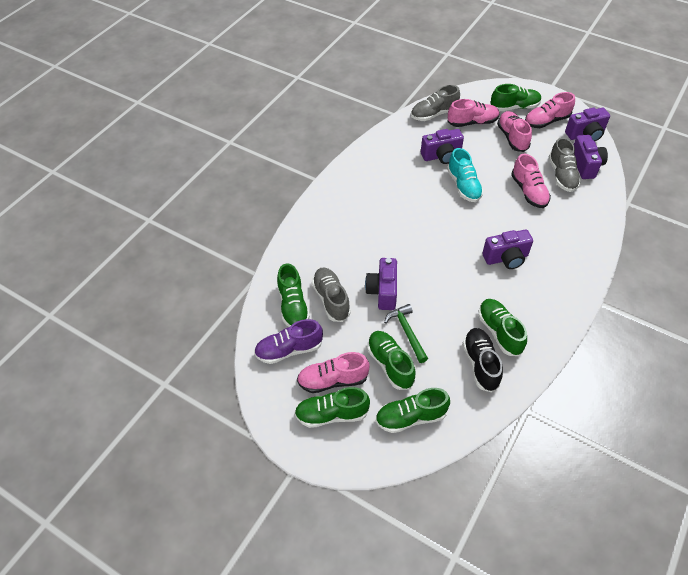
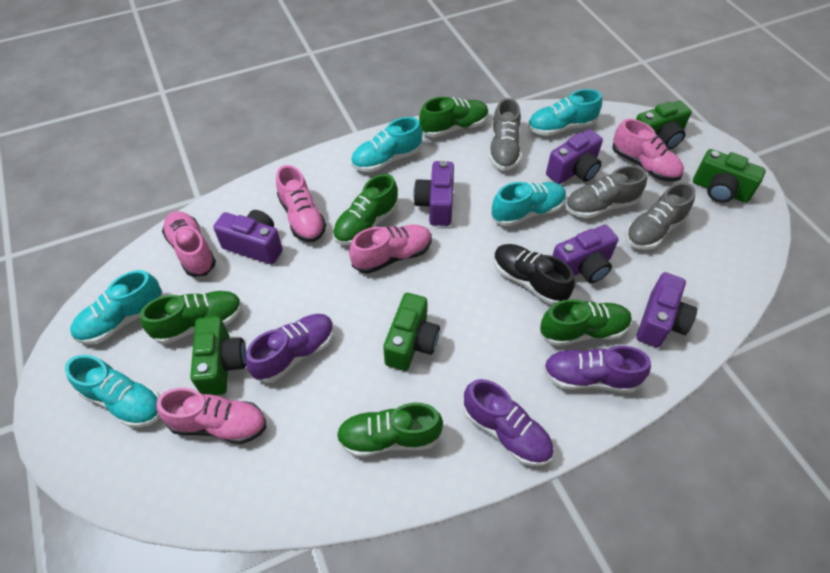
green camera: 0 -> 4
green hammer: 1 -> 0
green shoe: 6 -> 5
purple shoe: 1 -> 3
turquoise shoe: 1 -> 5

